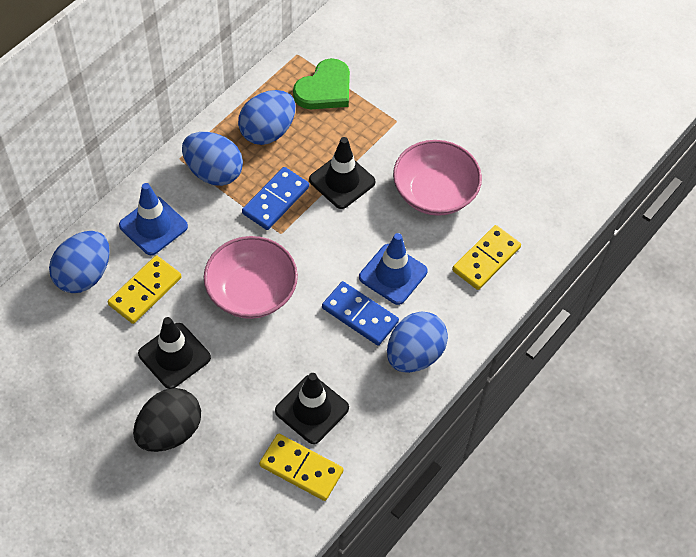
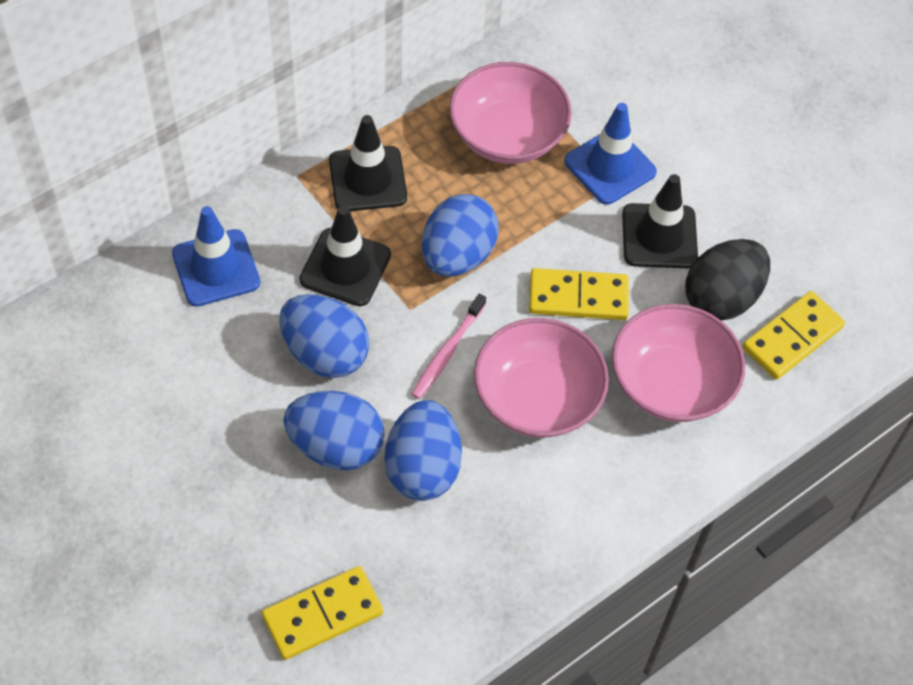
blue domino: 2 -> 0
green heart: 1 -> 0
pink bowl: 2 -> 3
pink toothbrush: 0 -> 1

